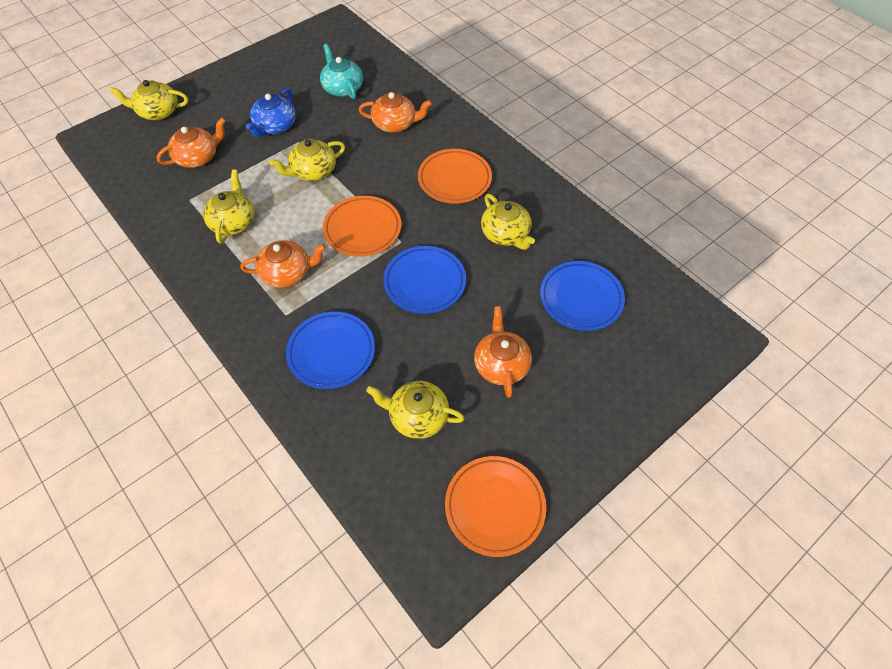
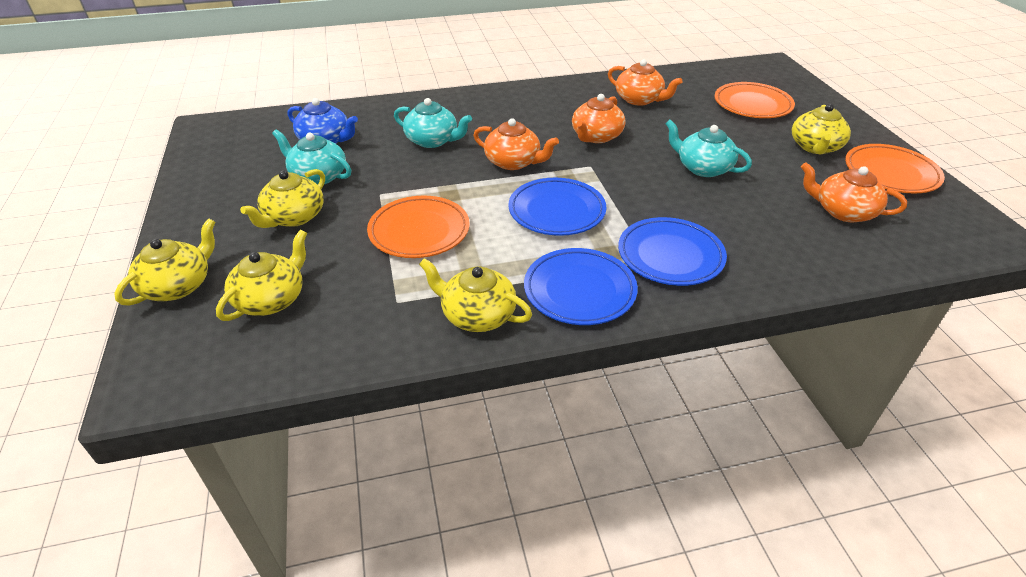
turquoise teapot: 1 -> 3

